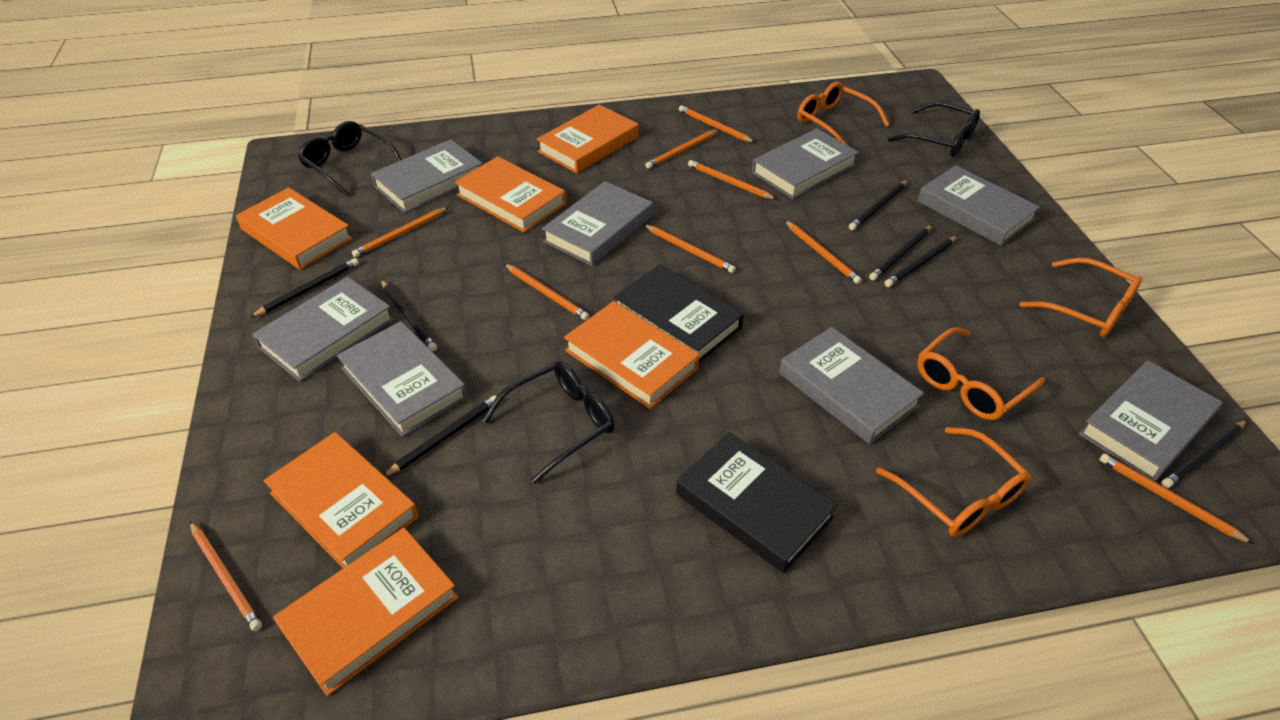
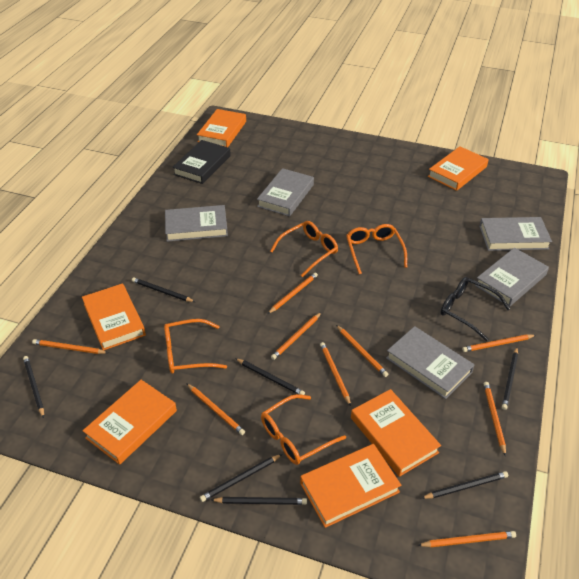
black book: 2 -> 1
black glasses: 3 -> 1
grey book: 8 -> 5

